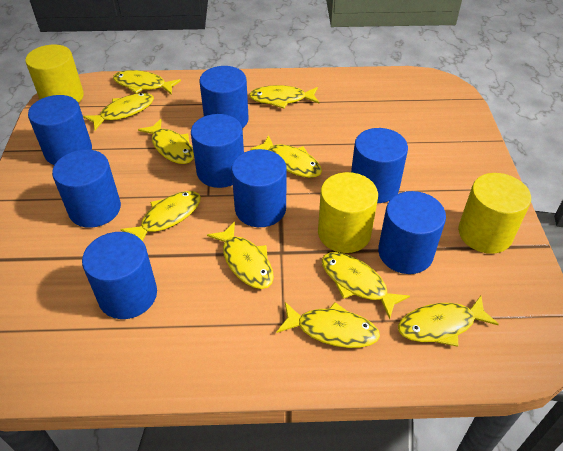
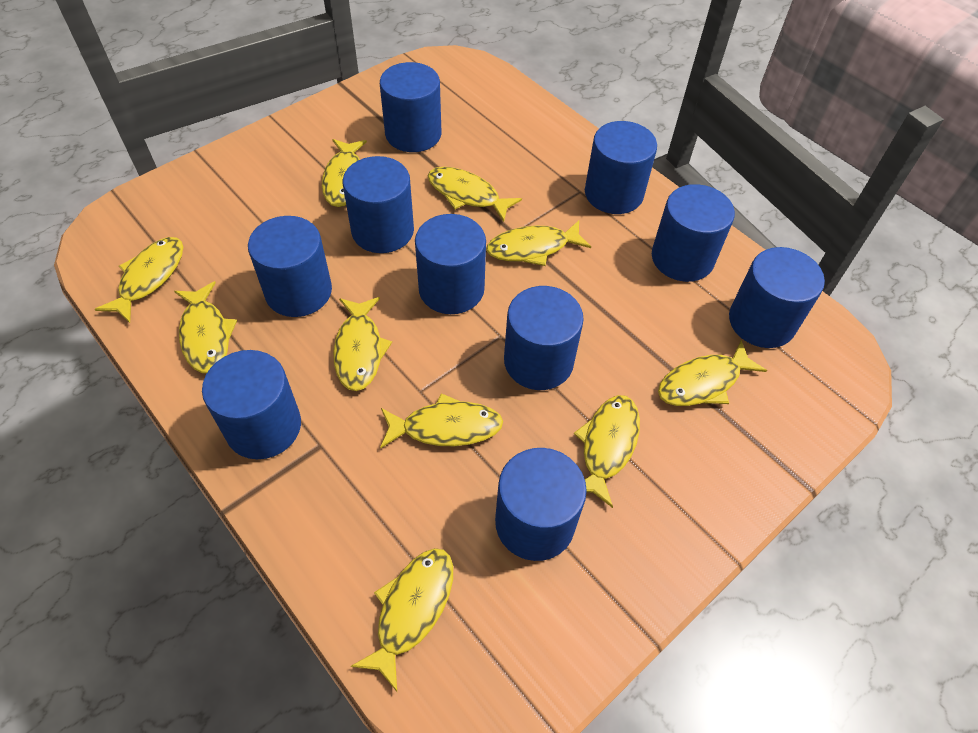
blue cylinder: 8 -> 10
yellow cylinder: 3 -> 0

